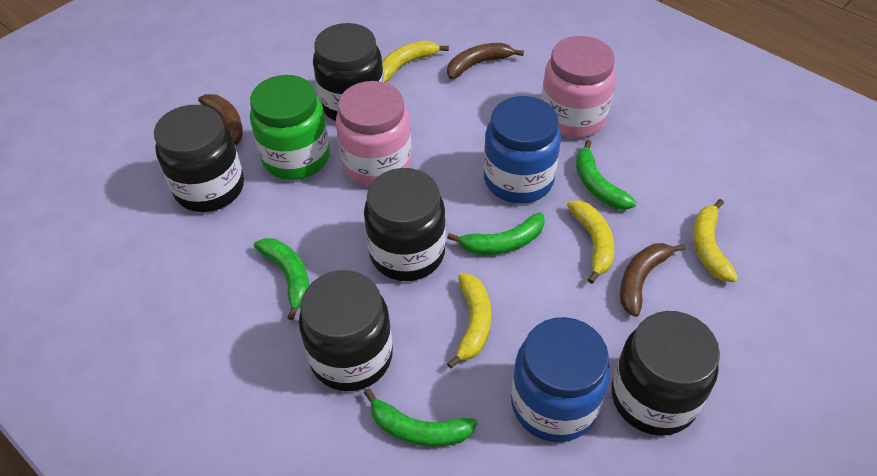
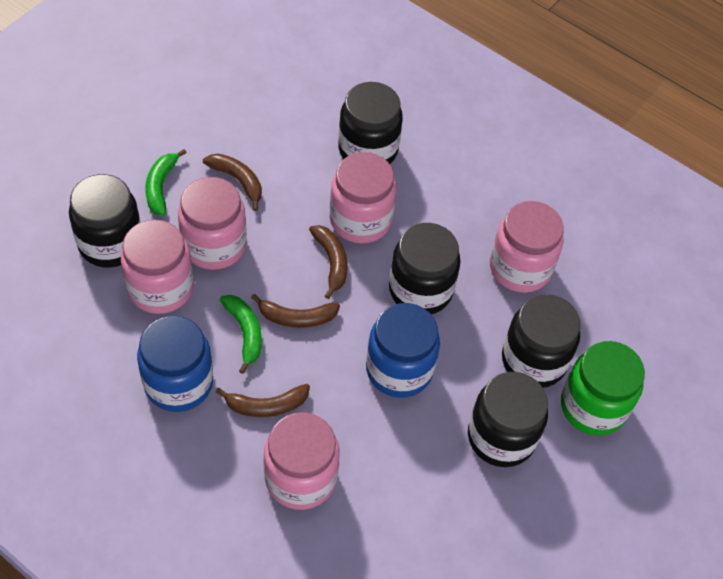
brown banana: 3 -> 4
green banana: 4 -> 2
pink jar: 2 -> 5
yellow banana: 4 -> 0

